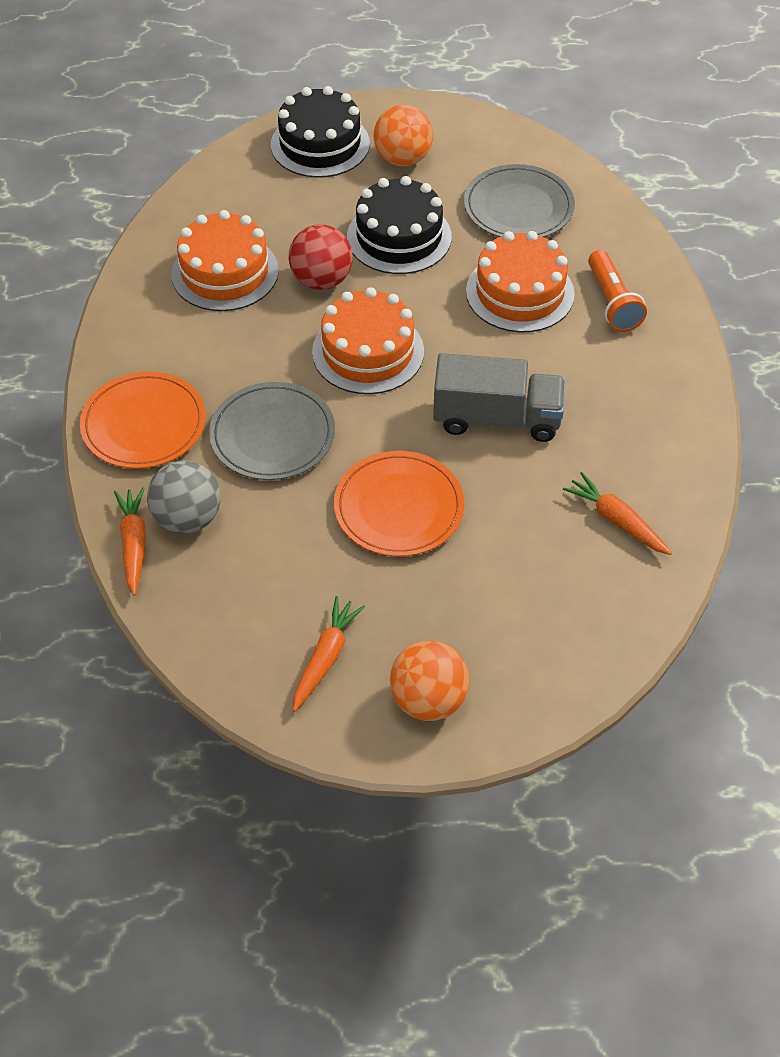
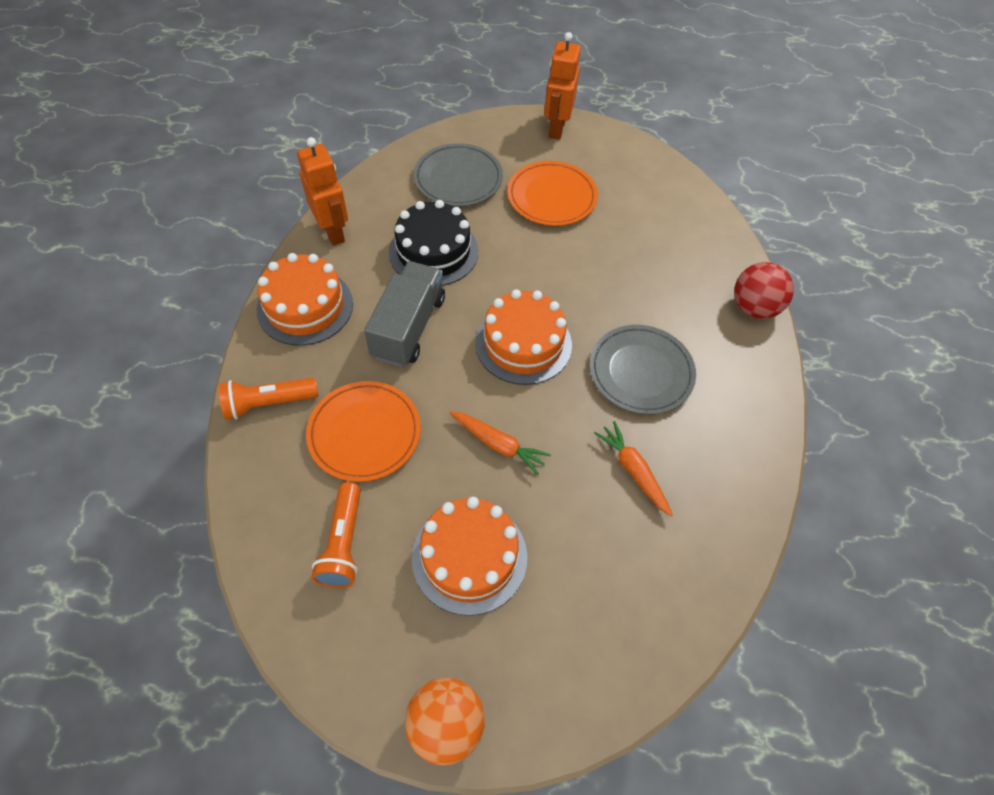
black cake: 2 -> 1
grey ball: 1 -> 0
orange ball: 2 -> 1
orange carrot: 3 -> 2
orange flashlight: 1 -> 2
orange robot: 0 -> 2

